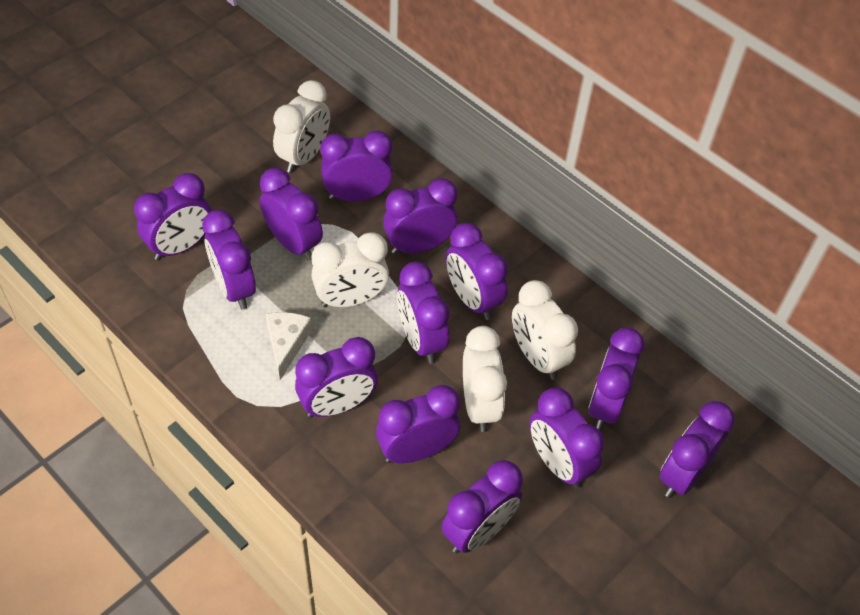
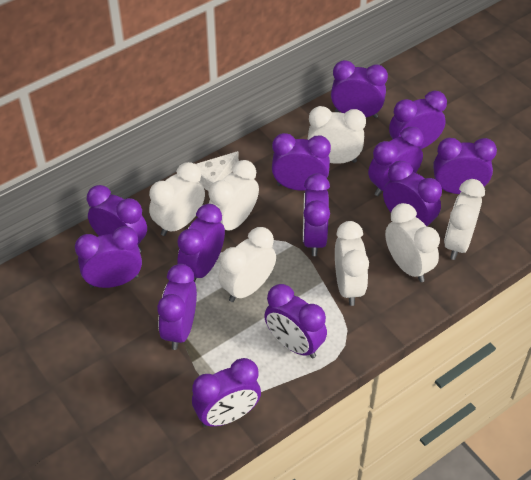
white clock: 4 -> 7

